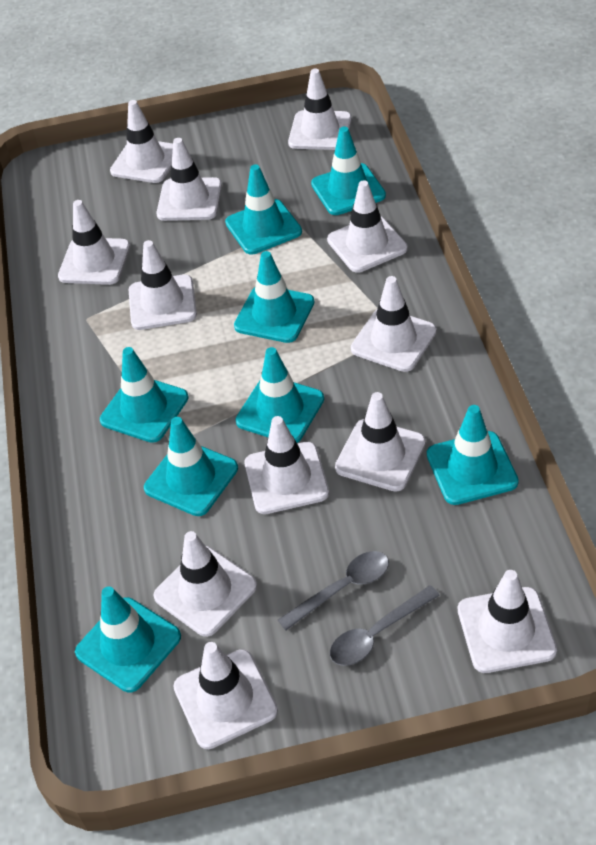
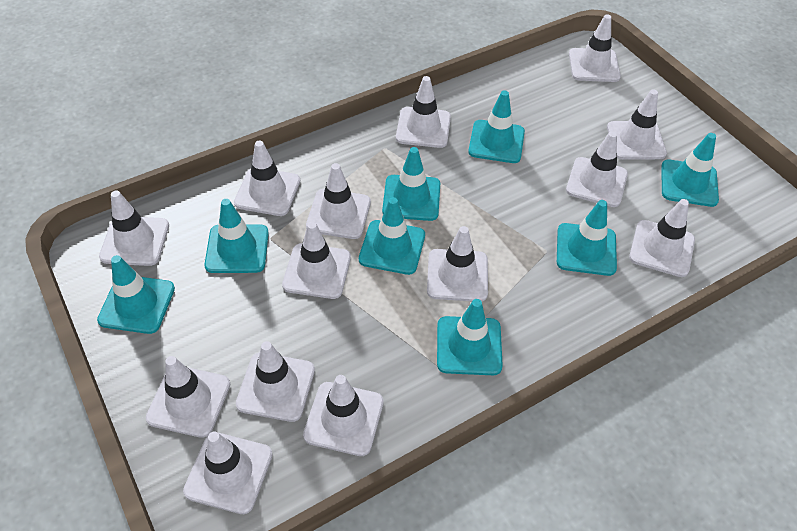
grey spoon: 2 -> 0
white traffic cone: 12 -> 14

